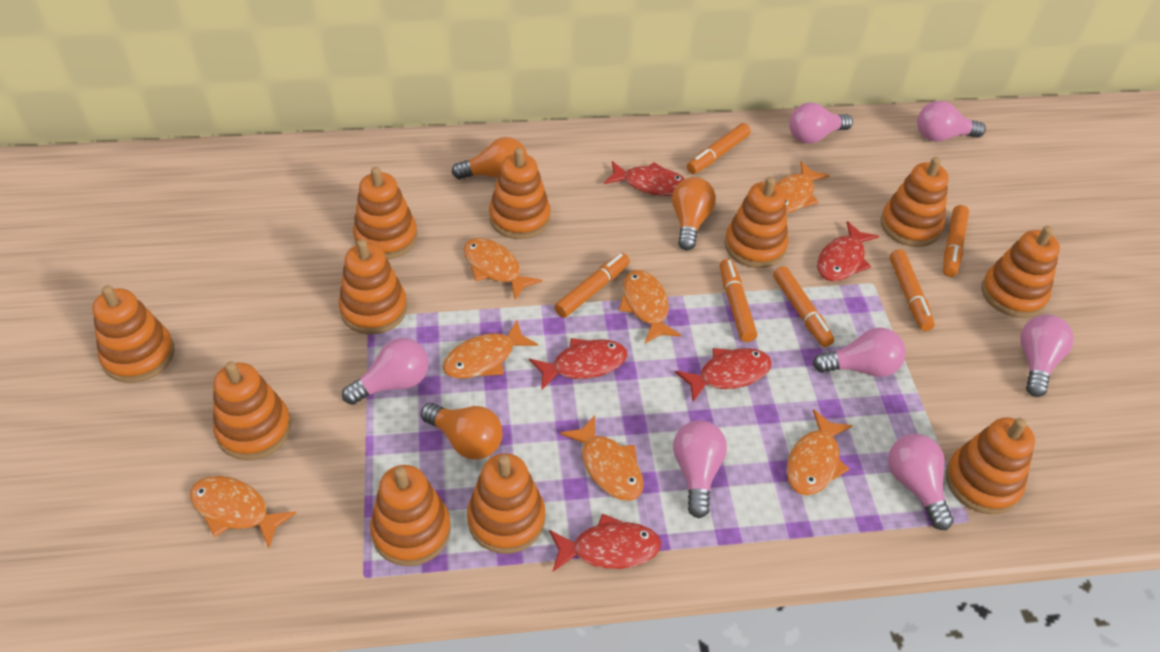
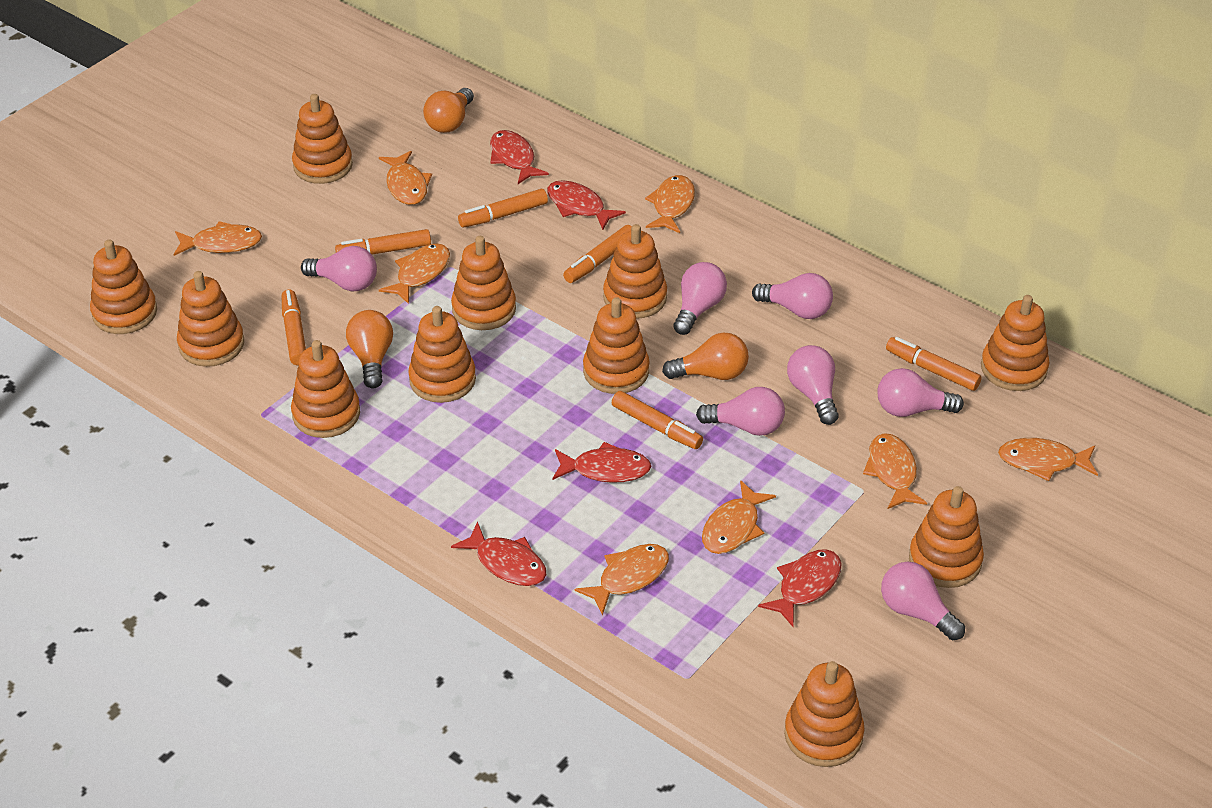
orange fish: 7 -> 8

